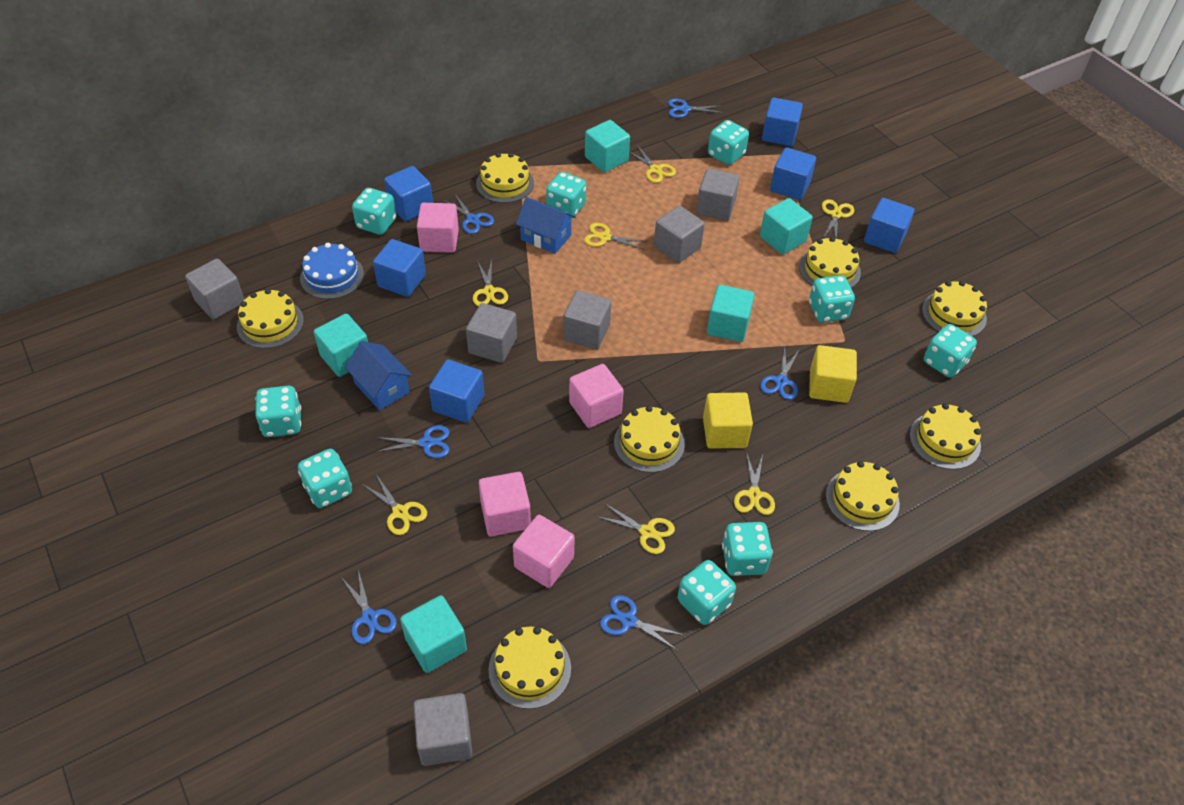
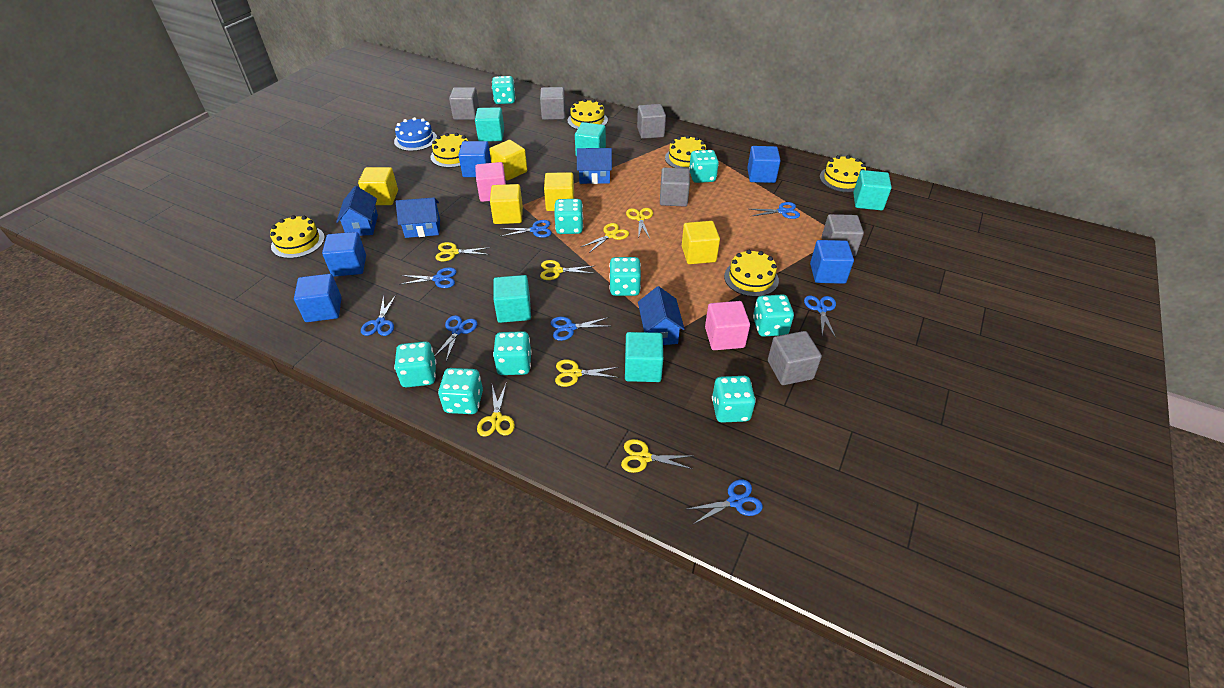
blue cube: 6 -> 5
blue house: 2 -> 4
blue scissors: 6 -> 8
pink cube: 4 -> 2
yellow cake: 8 -> 6
yellow cube: 2 -> 5

